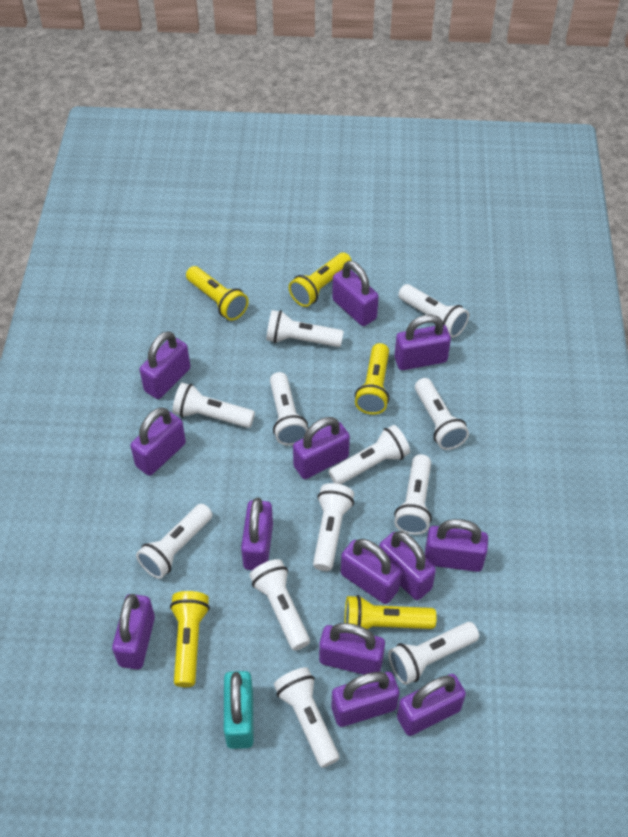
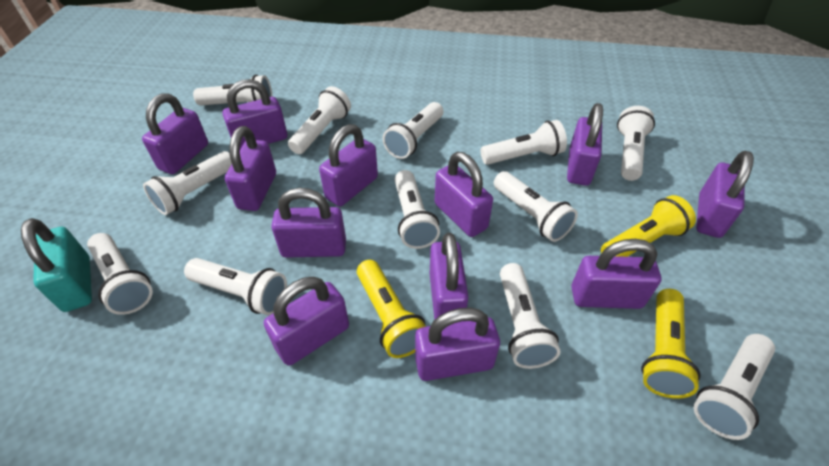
purple padlock: 13 -> 12
yellow flashlight: 5 -> 3

